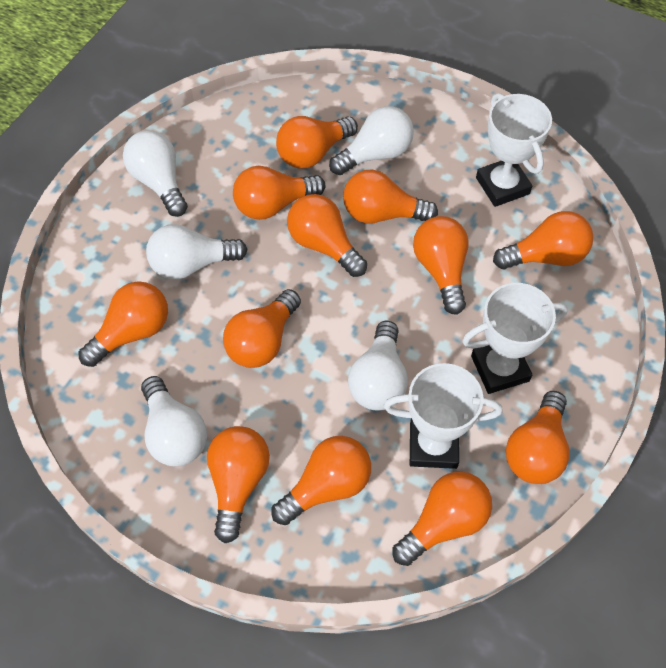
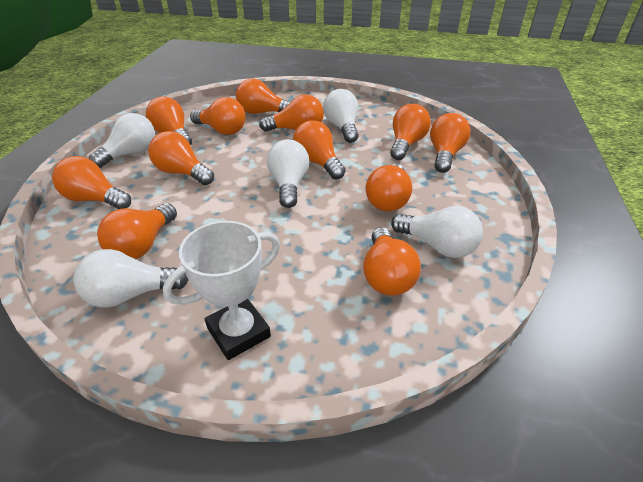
white trophy: 3 -> 1

